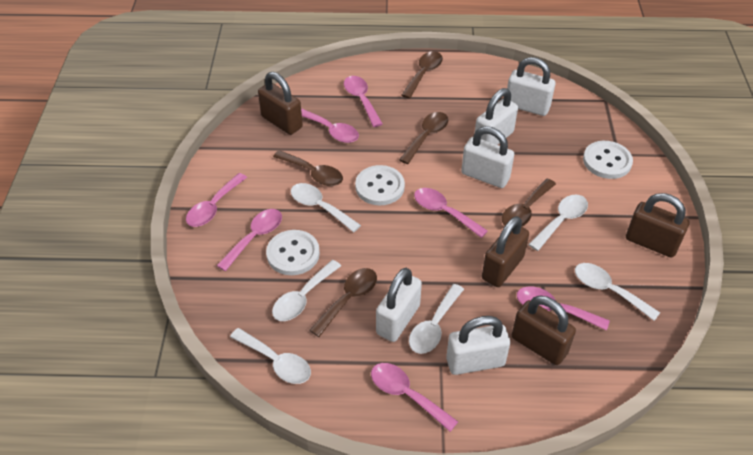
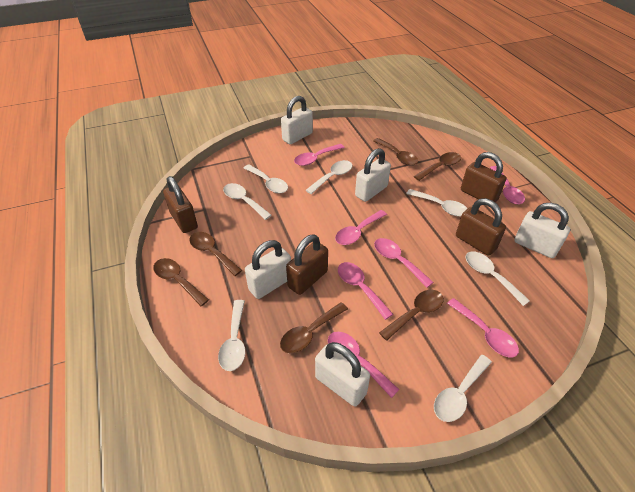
brown spoon: 5 -> 6
white button: 3 -> 0
white spoon: 6 -> 7

